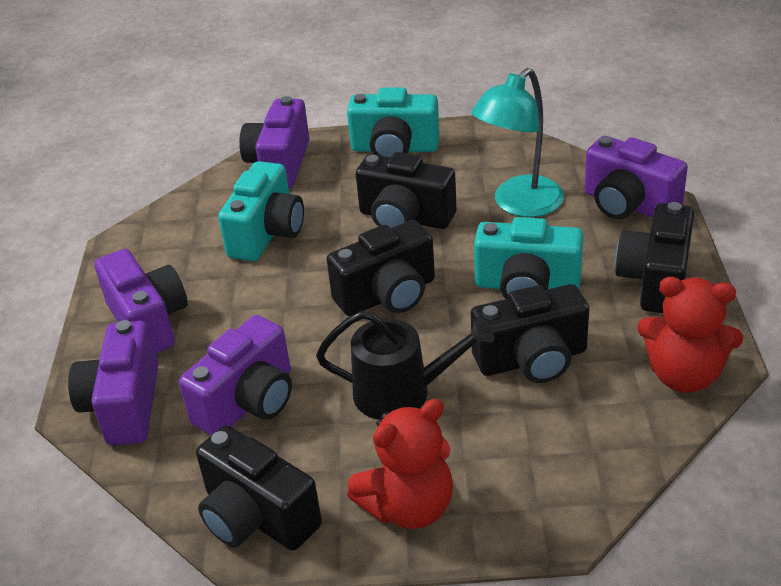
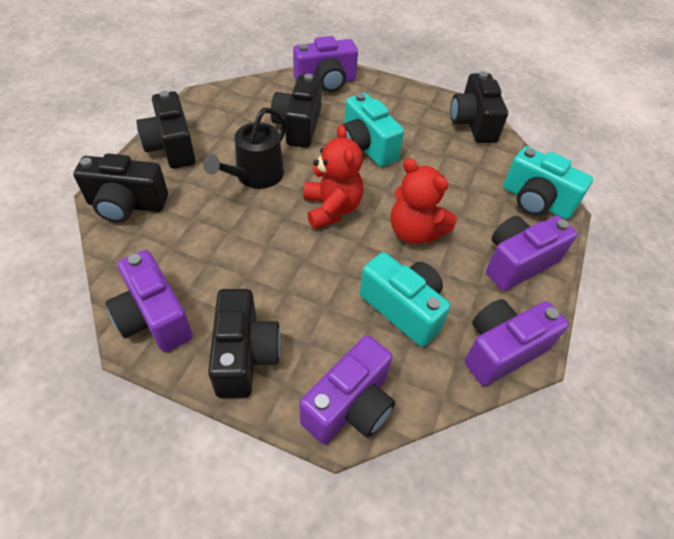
turquoise lamp: 1 -> 0

